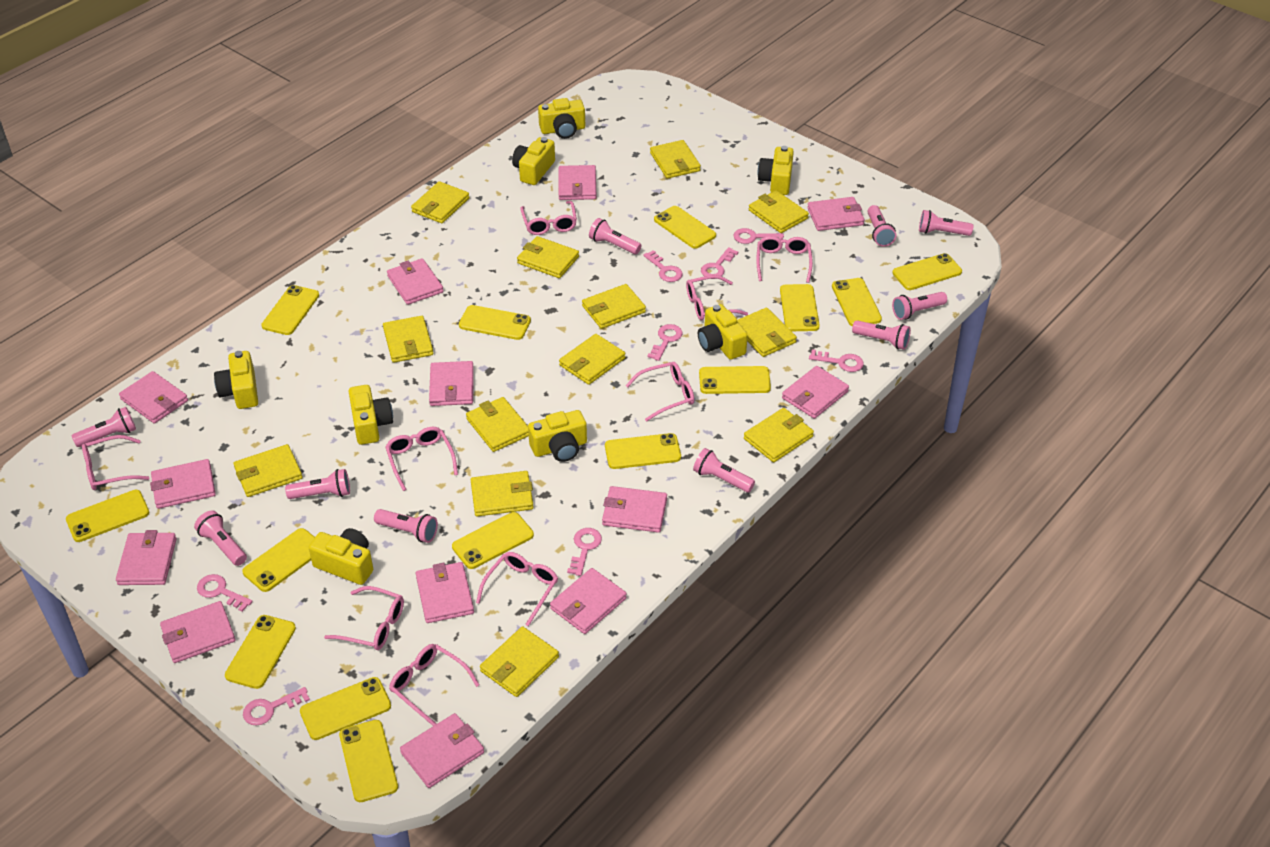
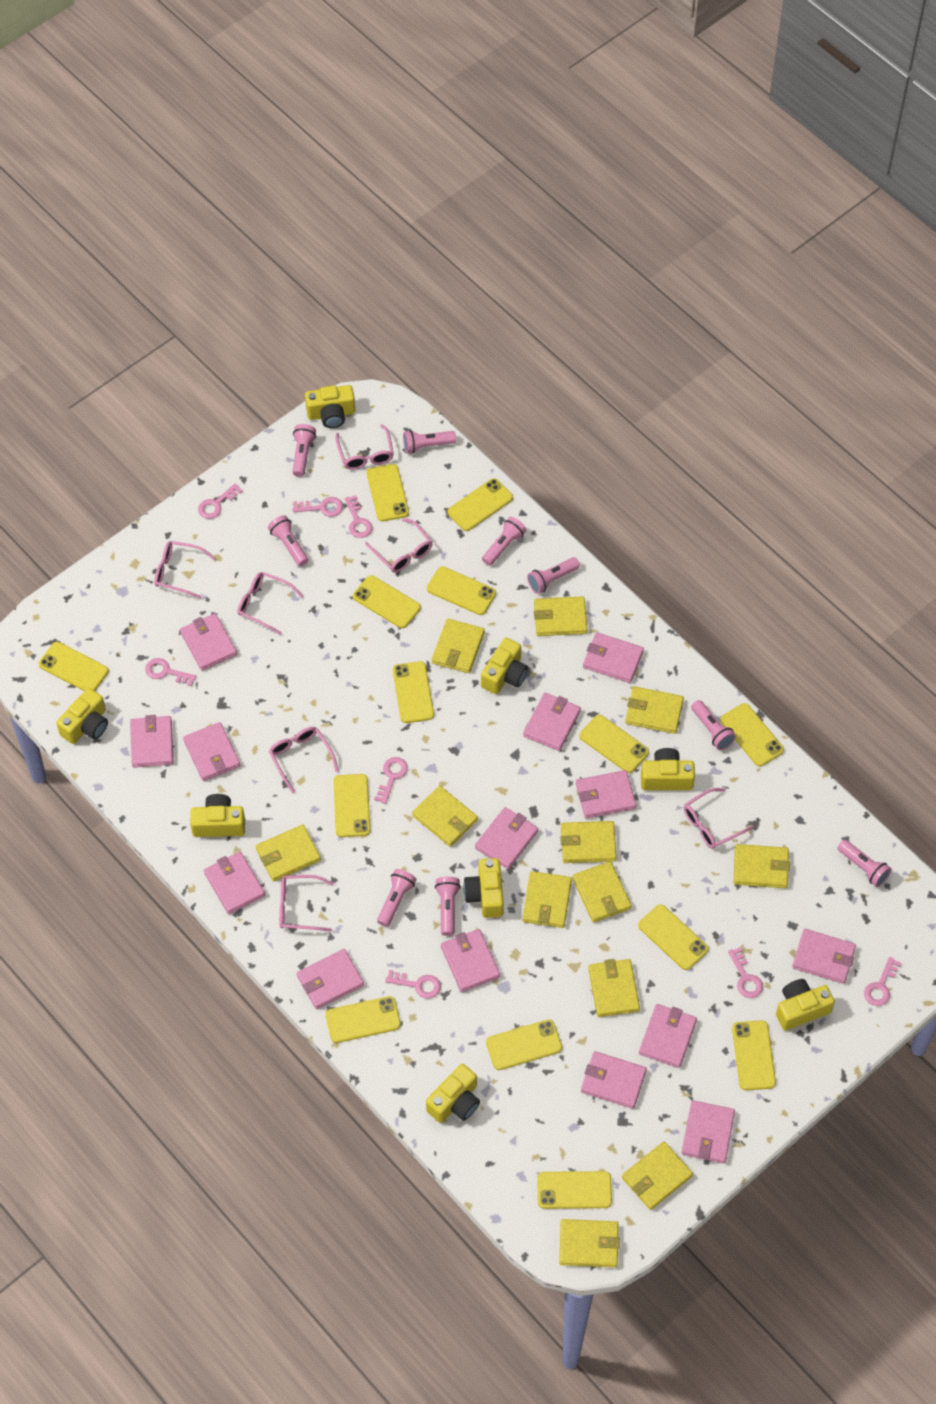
pink flashlight: 10 -> 9
pink glasses: 9 -> 7
pink wallet: 13 -> 14
yellow wallet: 13 -> 12

